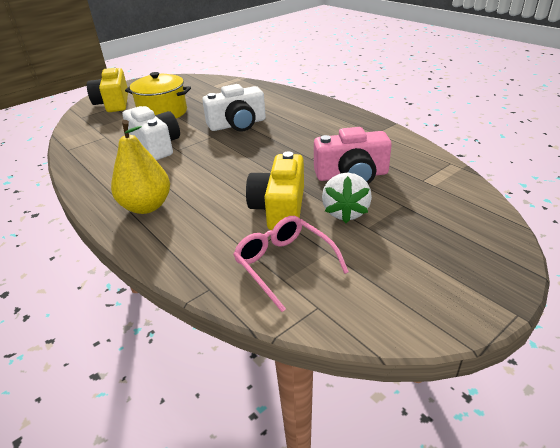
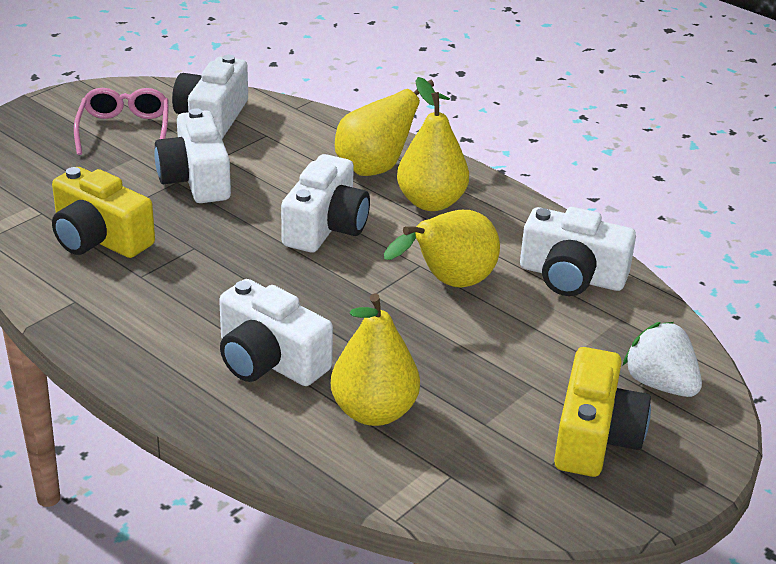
pink camera: 1 -> 0
white camera: 2 -> 5
yellow pear: 1 -> 4
yellow pot: 1 -> 0

